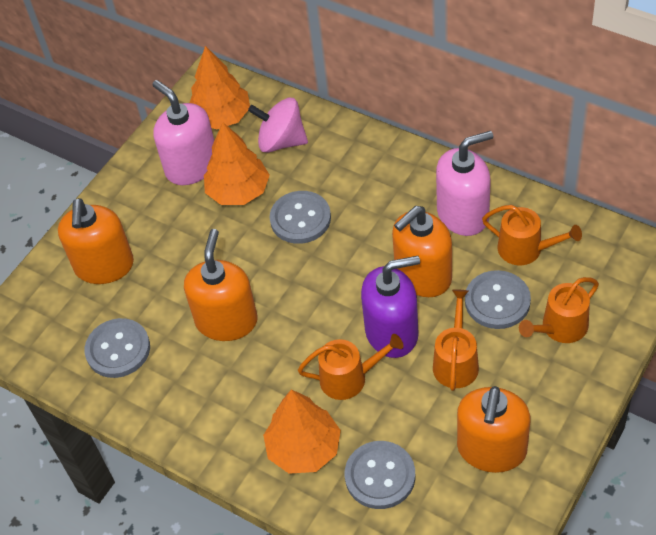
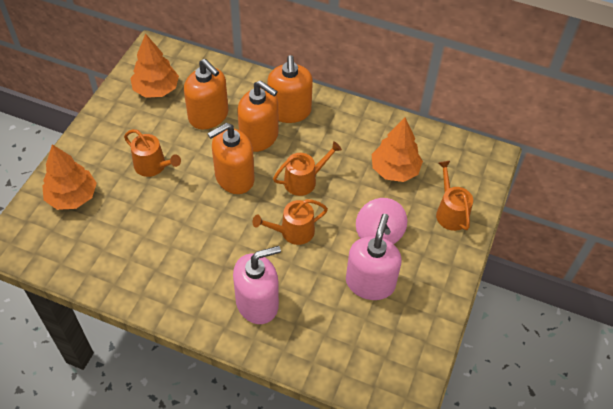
grey button: 4 -> 0
purple soap dispenser: 1 -> 0

